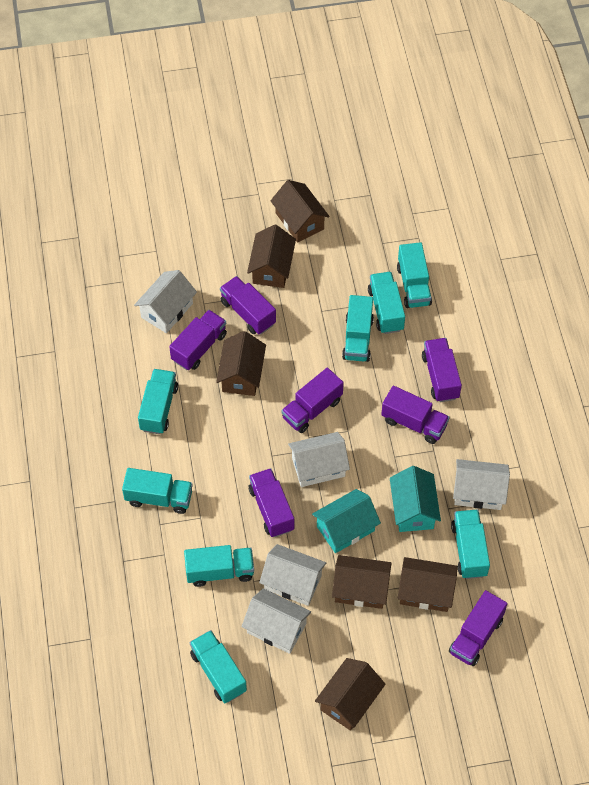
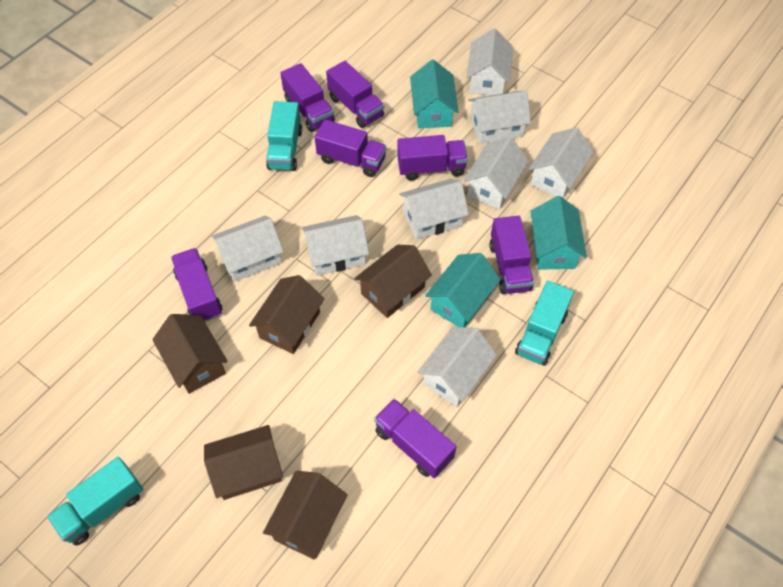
brown house: 6 -> 5
turquoise house: 2 -> 3
turquoise truck: 8 -> 3
white house: 5 -> 8

